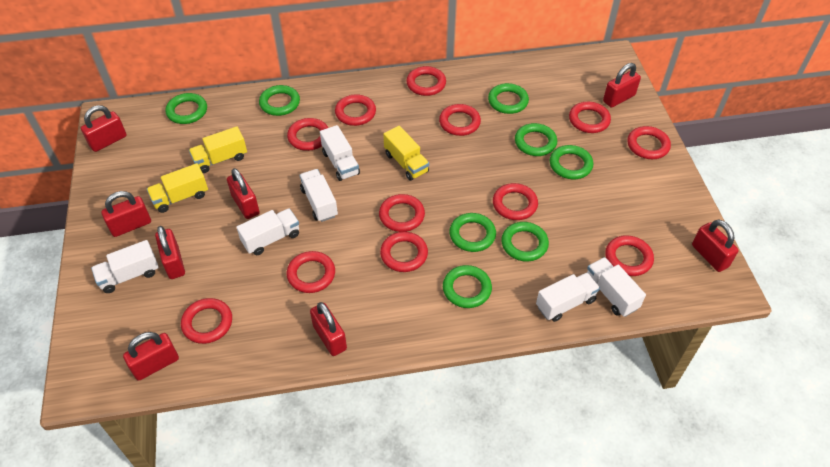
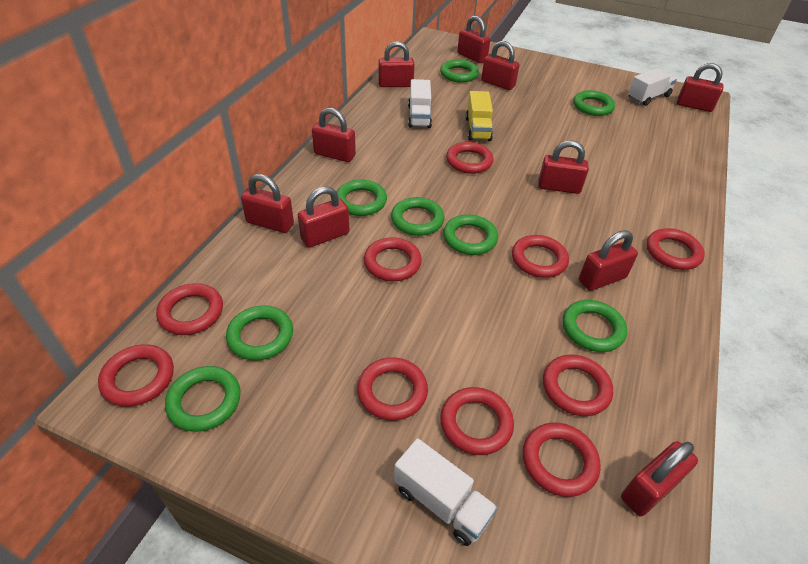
red padlock: 8 -> 10
red ring: 12 -> 10
white truck: 6 -> 3
yellow truck: 3 -> 1

